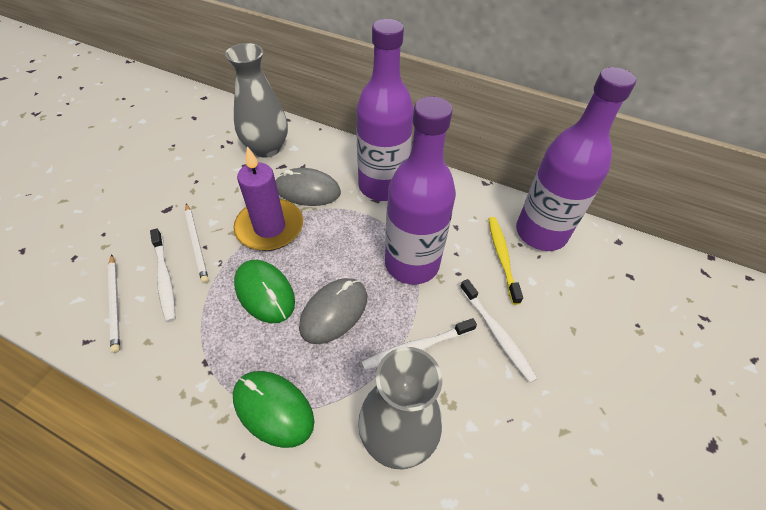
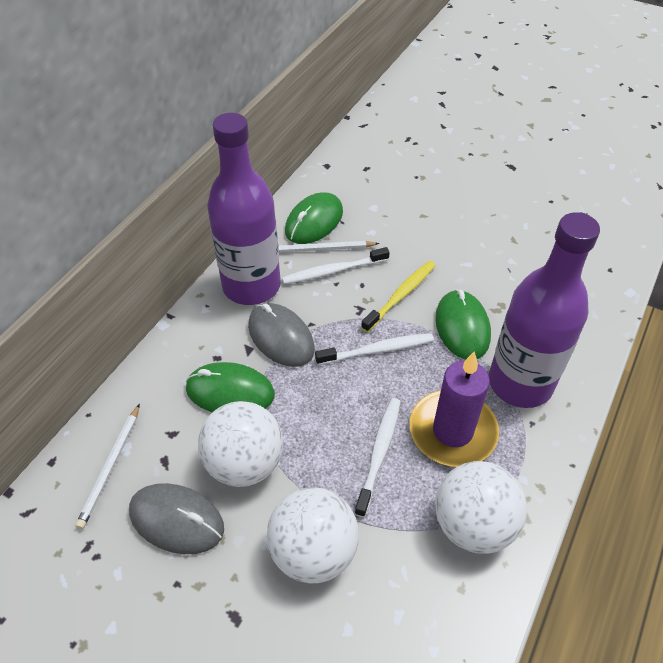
green mouse: 2 -> 3
grey vase: 2 -> 0
purple bottle: 3 -> 2
white ball: 0 -> 3

